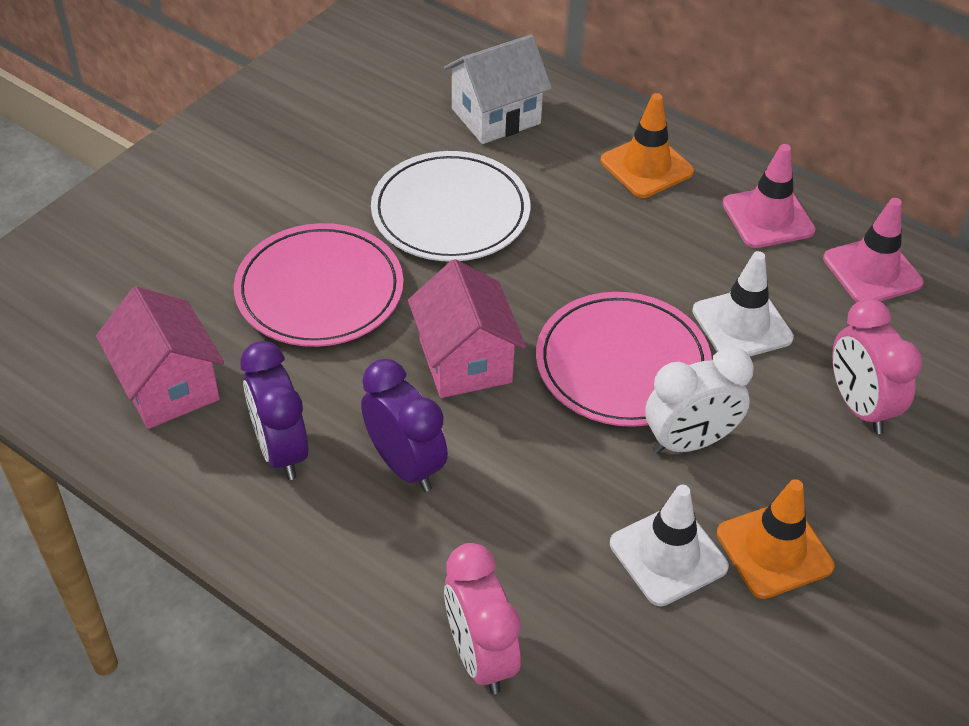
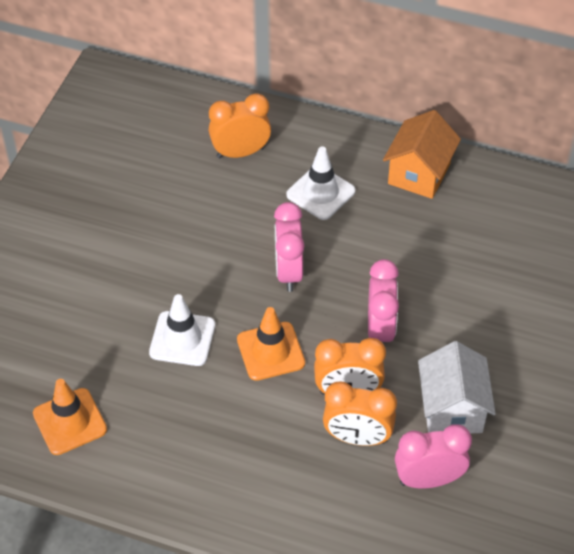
orange clock: 0 -> 3
orange house: 0 -> 1
pink clock: 2 -> 3
pink house: 2 -> 0
pink plate: 2 -> 0
pink traffic cone: 2 -> 0
purple clock: 2 -> 0
white clock: 1 -> 0
white plate: 1 -> 0

